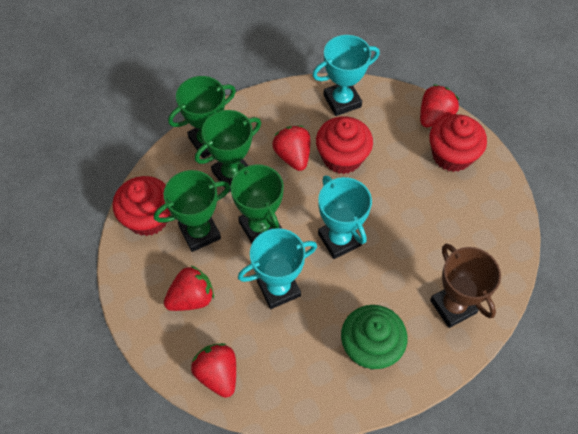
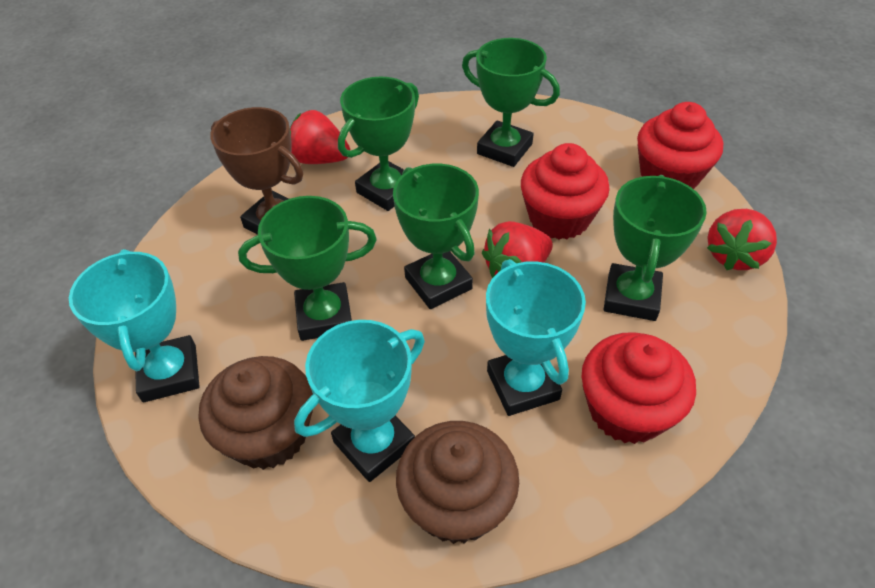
brown cupcake: 0 -> 2
green cupcake: 1 -> 0
green trophy: 4 -> 5
red strawberry: 4 -> 3

